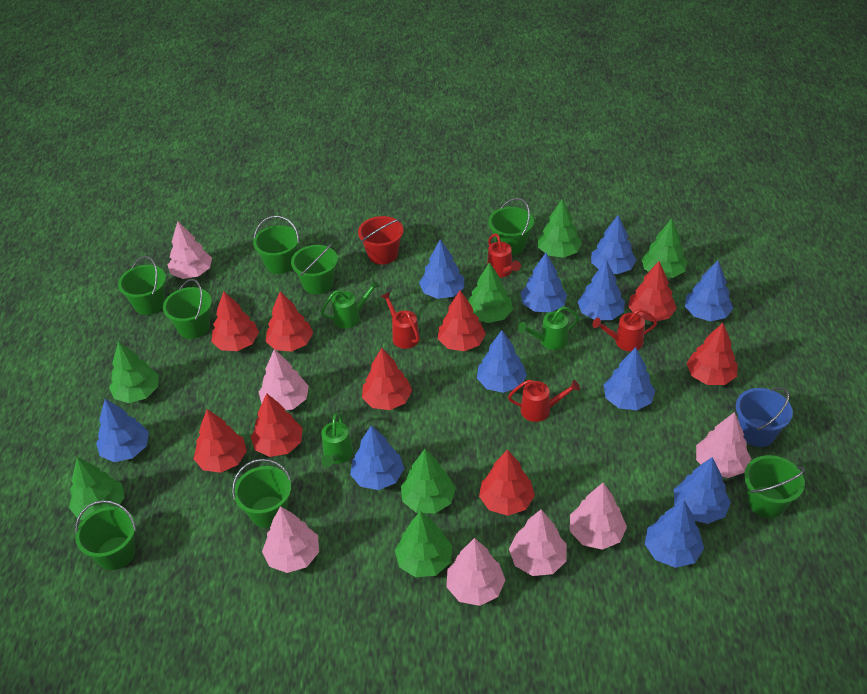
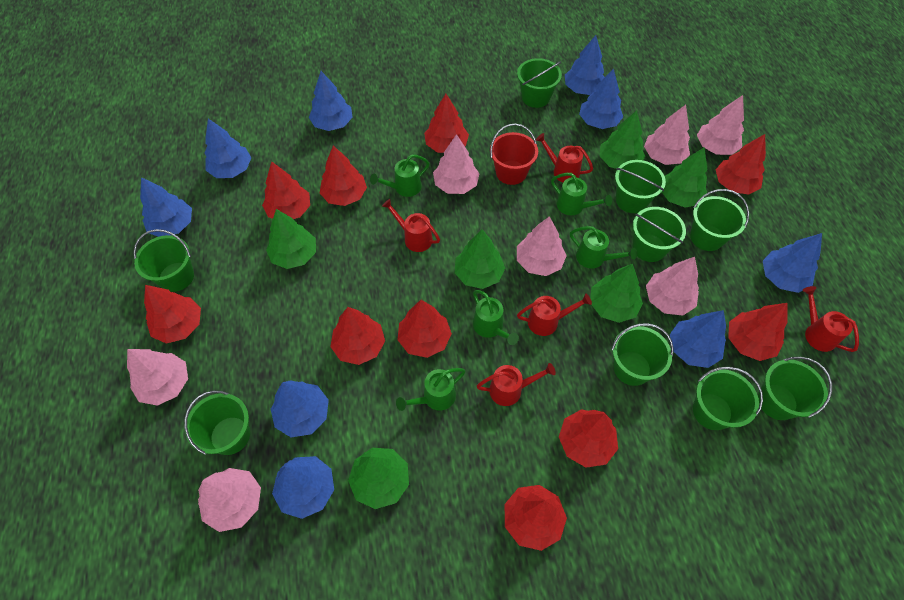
blue bucket: 1 -> 0
blue tree: 11 -> 9
green bucket: 8 -> 9
green tree: 7 -> 6
green watering can: 3 -> 5
red tree: 9 -> 10
red watering can: 4 -> 5

